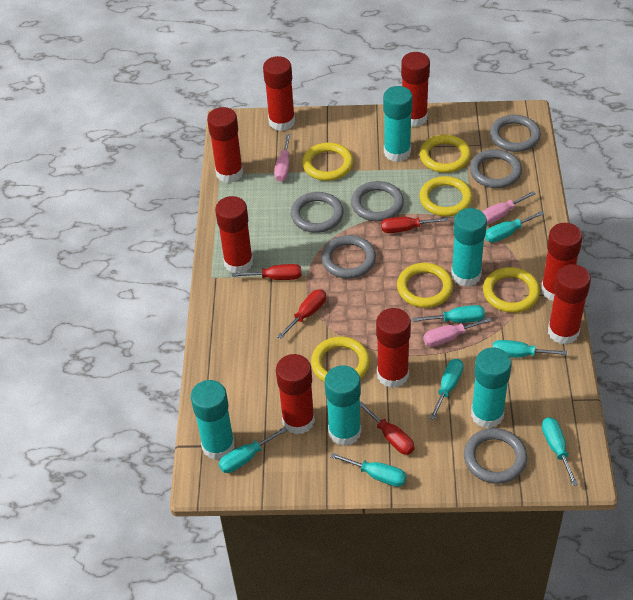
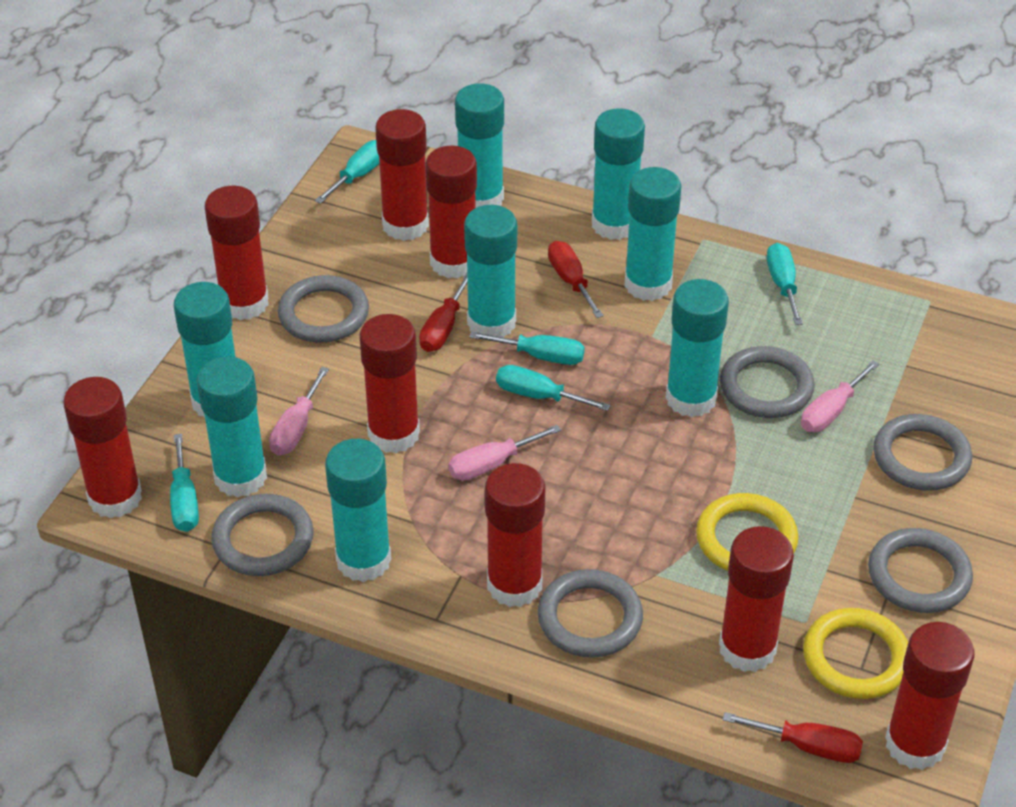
red screwdriver: 4 -> 3
turquoise glue stick: 5 -> 8
turquoise screwdriver: 7 -> 5
yellow ring: 6 -> 2

